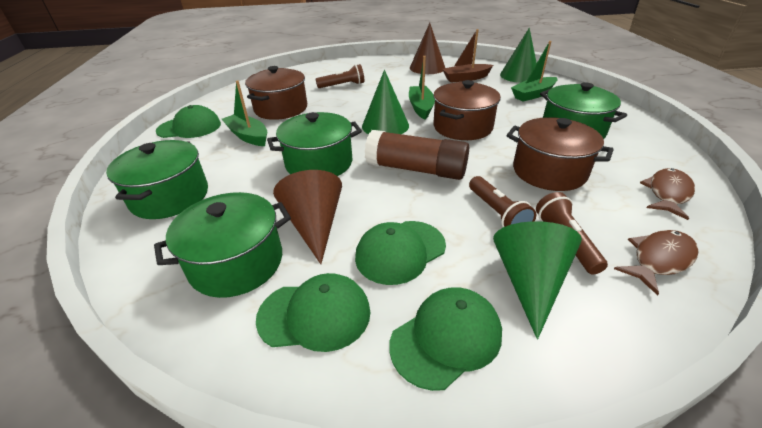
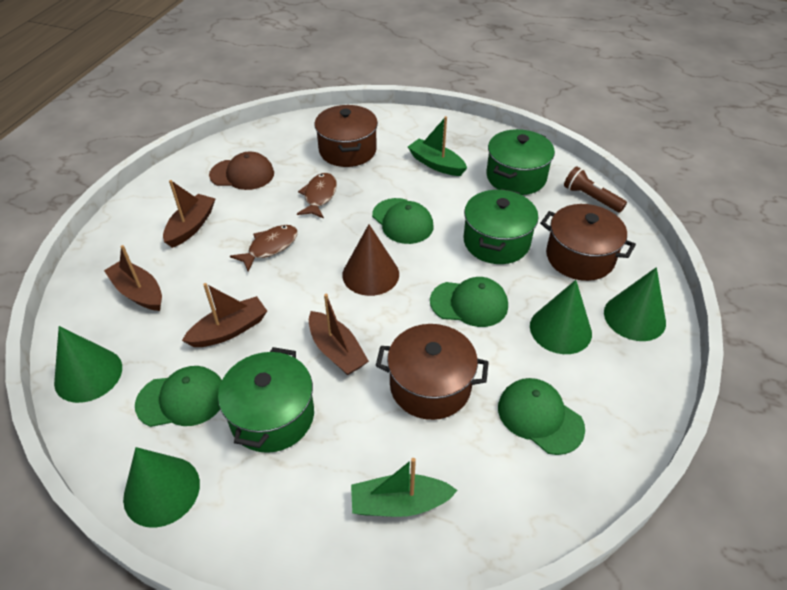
brown boat: 1 -> 4
brown cap: 0 -> 1
brown cone: 2 -> 1
brown flashlight: 3 -> 1
brown glue stick: 1 -> 0
green boat: 3 -> 2
green cone: 3 -> 4
green pot: 4 -> 3

